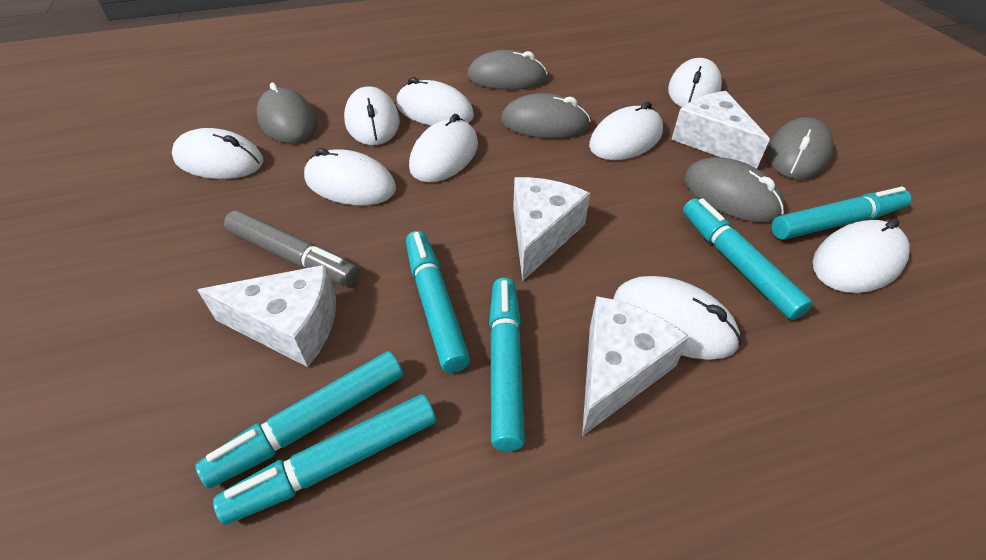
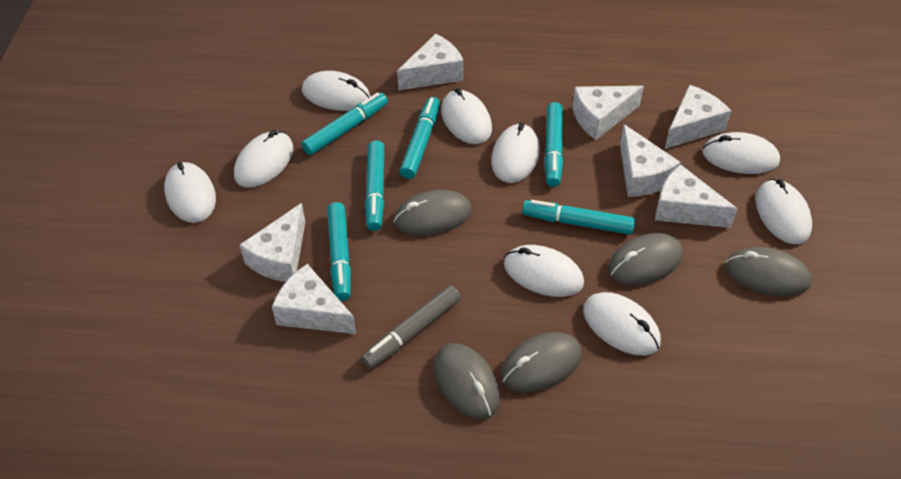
white cheese: 4 -> 7

